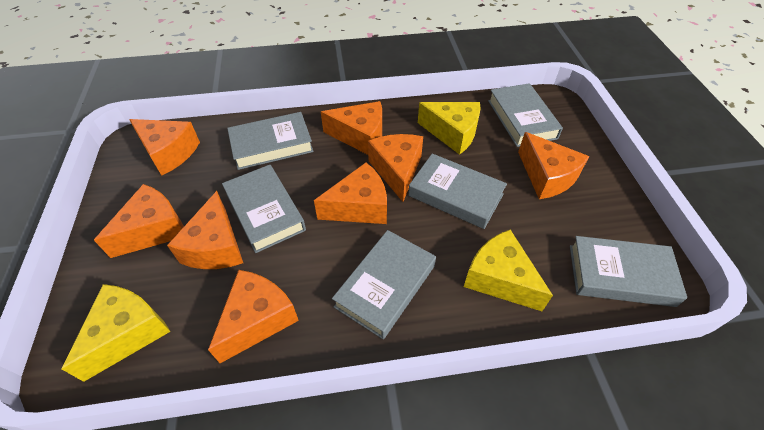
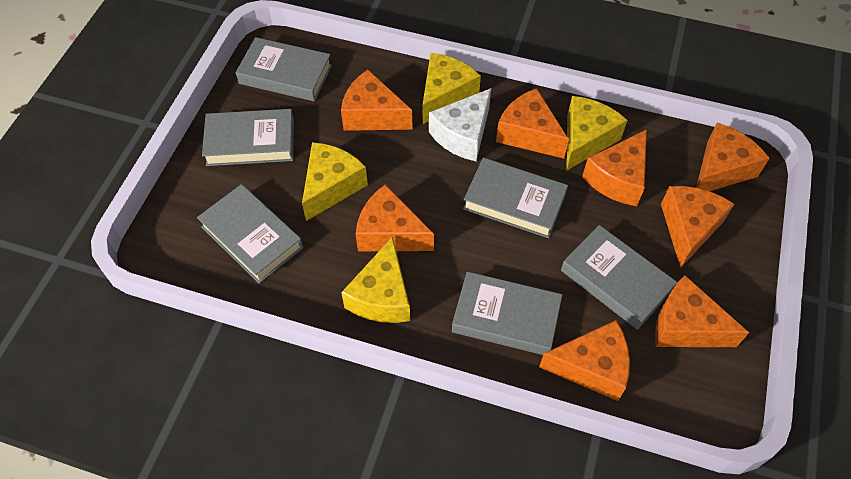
white cheese: 0 -> 1
yellow cheese: 3 -> 4

